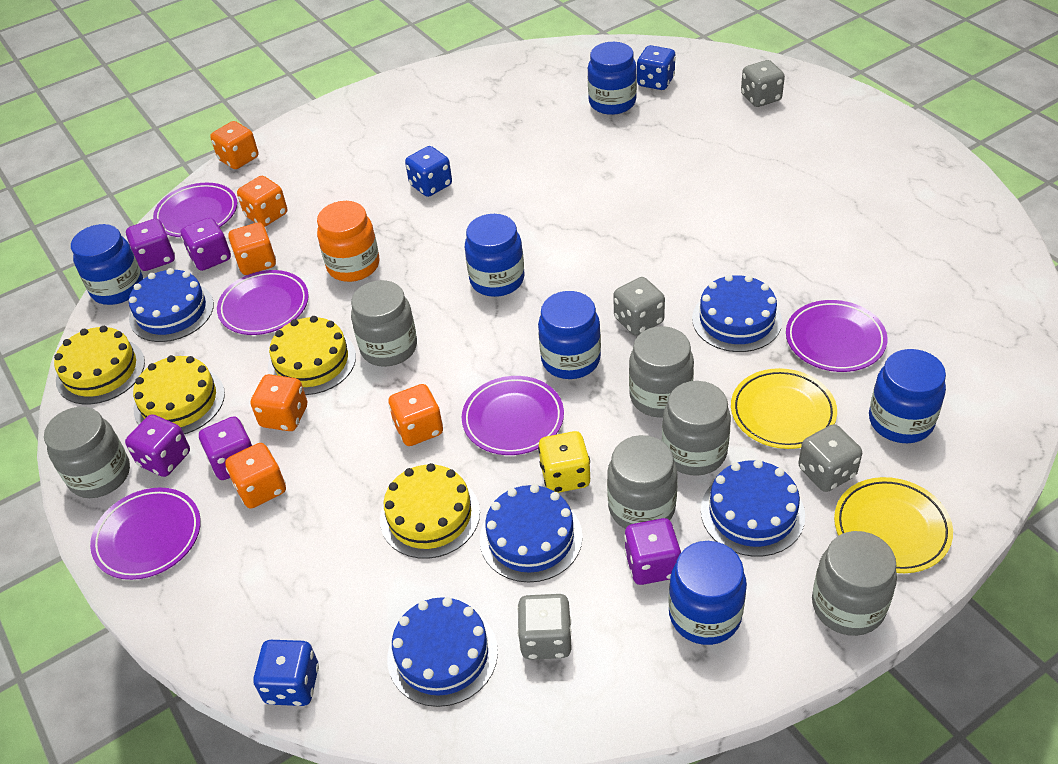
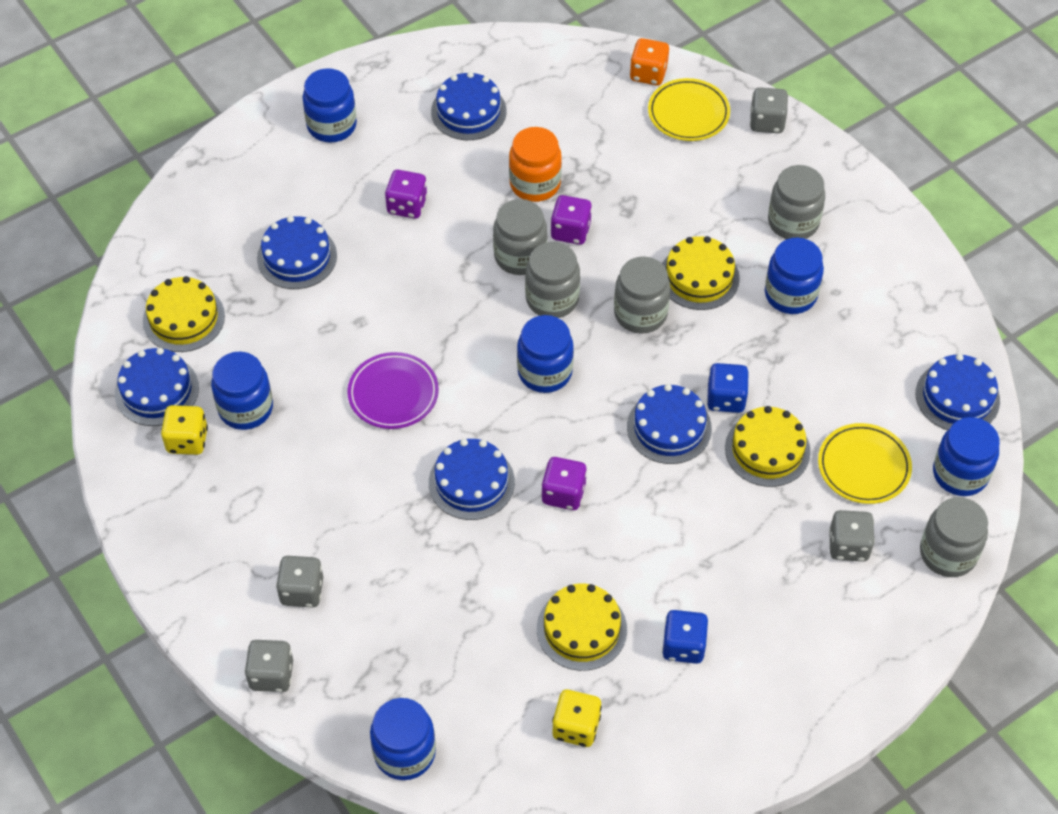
blue cake: 5 -> 6
blue dice: 3 -> 2
grey jar: 6 -> 5
orange dice: 6 -> 1
purple dice: 5 -> 3
purple plate: 5 -> 1
yellow dice: 1 -> 2

